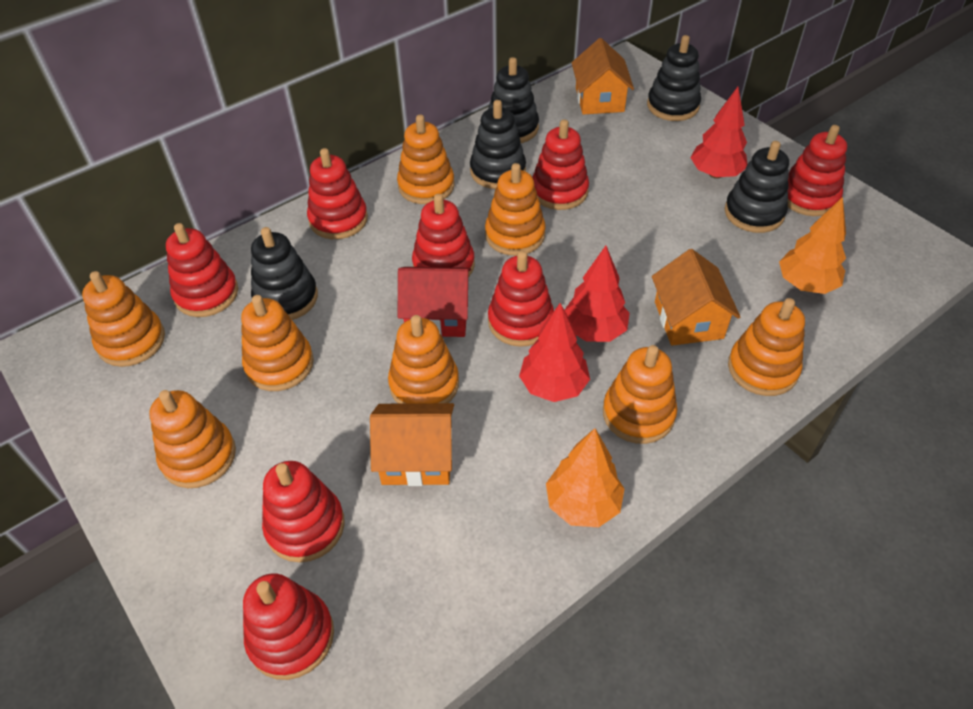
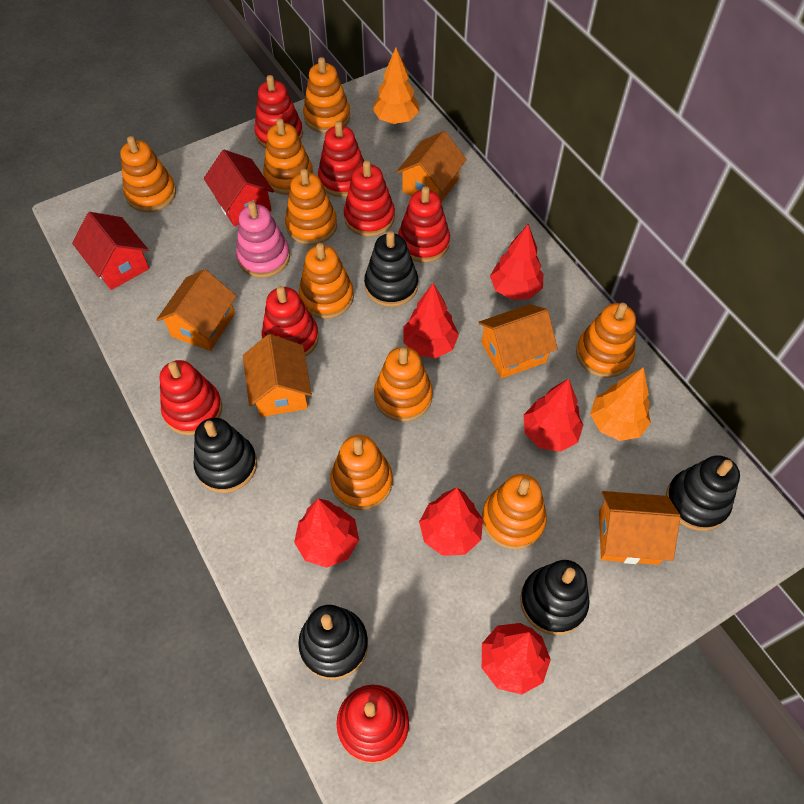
orange house: 3 -> 5
orange stacking toy: 8 -> 9
pink stacking toy: 0 -> 1
red house: 1 -> 2
red stacking toy: 8 -> 7
red tree: 3 -> 6

